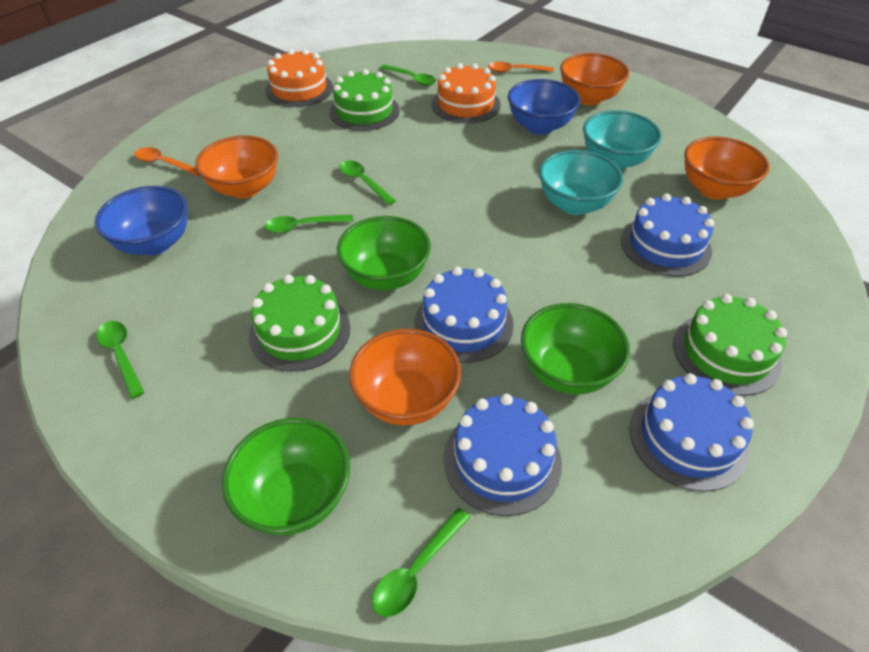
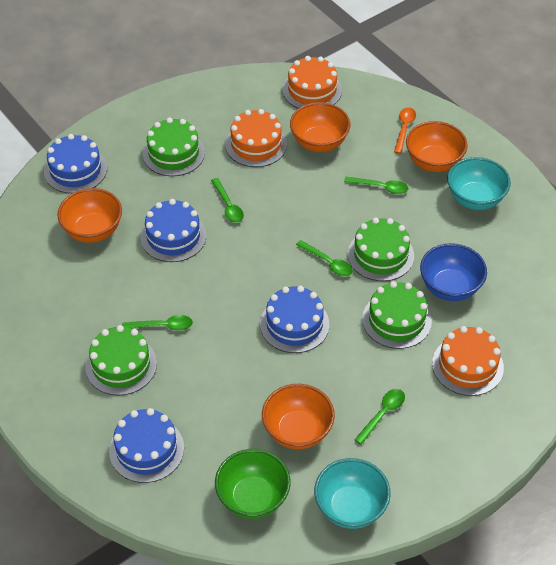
blue bowl: 2 -> 1
green bowl: 3 -> 1
green cake: 3 -> 4
orange cake: 2 -> 3
orange spoon: 2 -> 1

